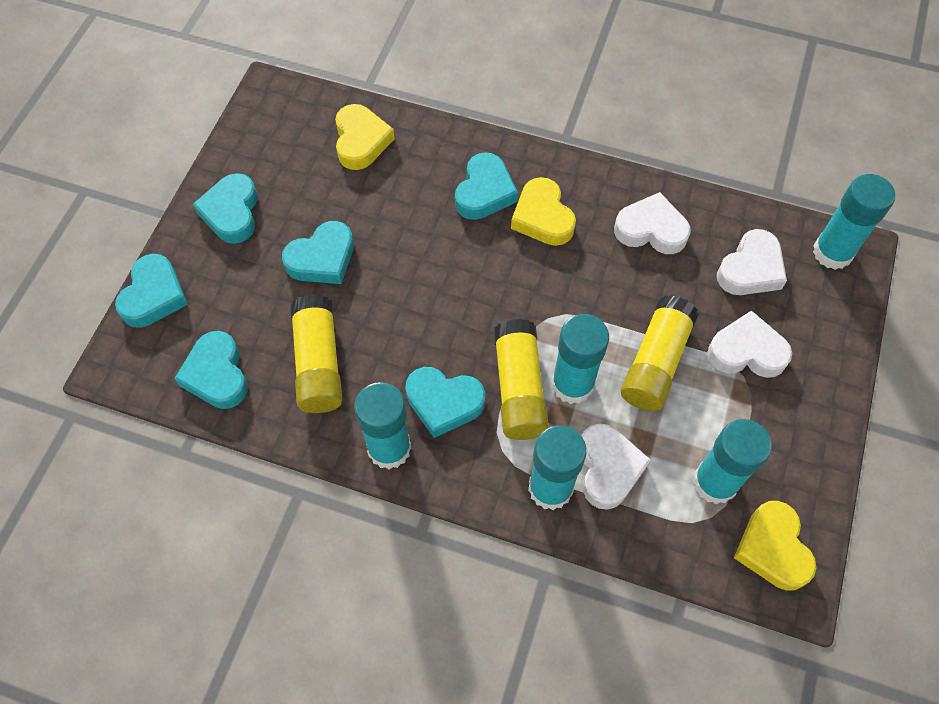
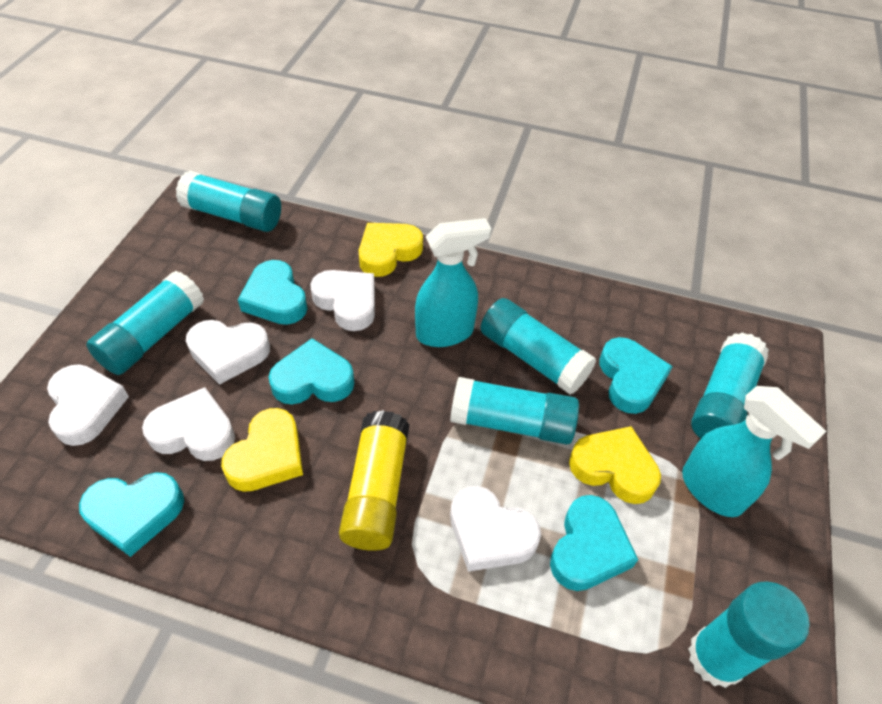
turquoise glue stick: 5 -> 6
turquoise heart: 6 -> 5
turquoise spray bottle: 0 -> 2
white heart: 4 -> 5
yellow glue stick: 3 -> 1

